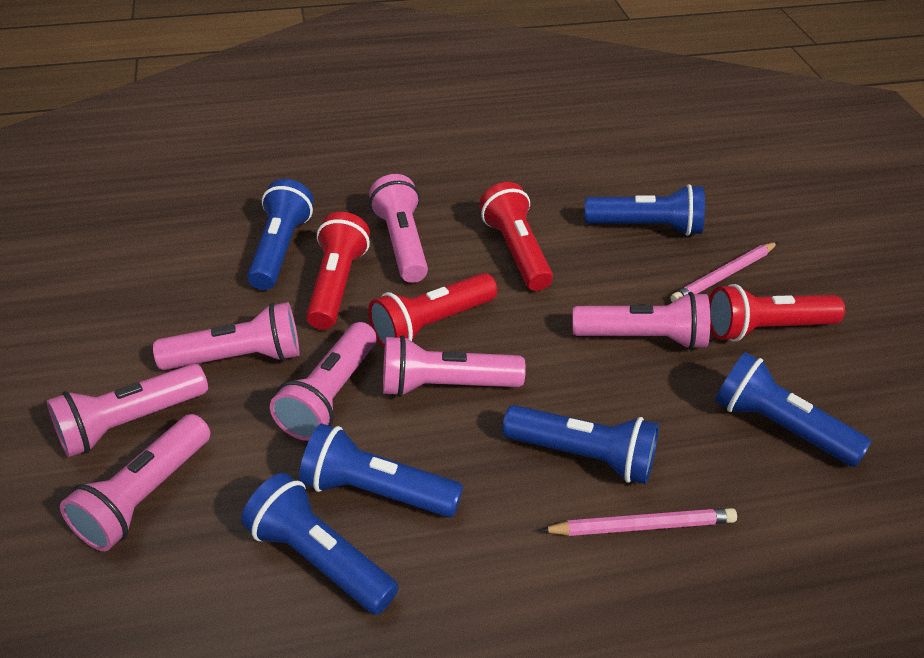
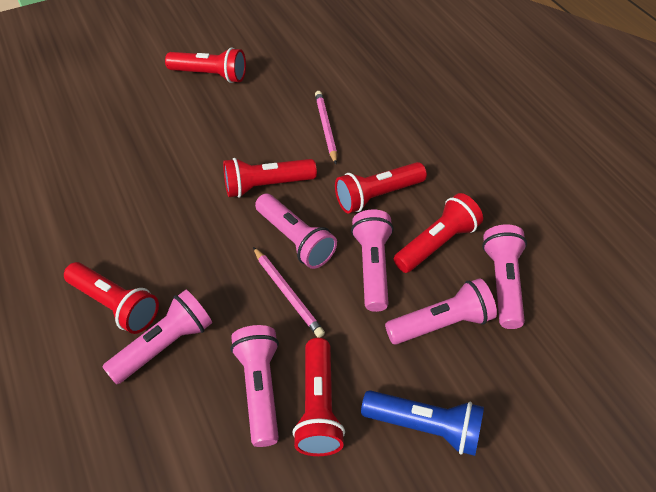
blue flashlight: 6 -> 1
pink flashlight: 7 -> 6
red flashlight: 4 -> 6

